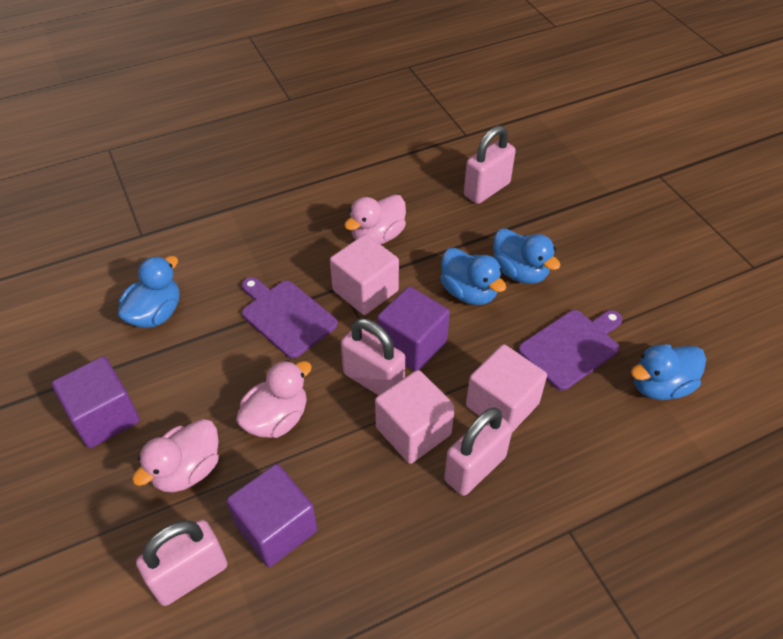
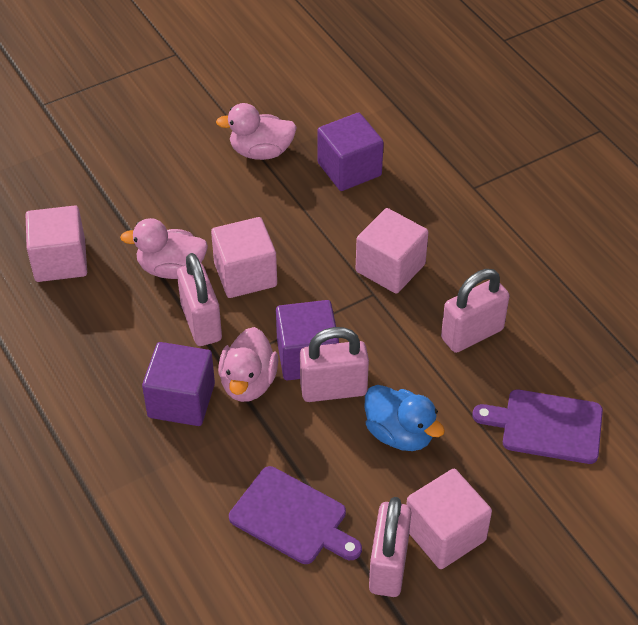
blue duck: 4 -> 1
pink cube: 3 -> 4

